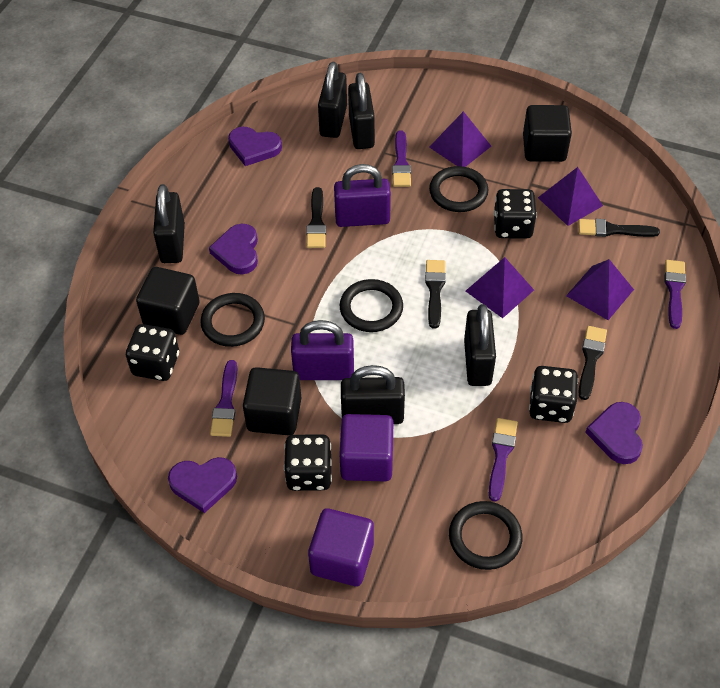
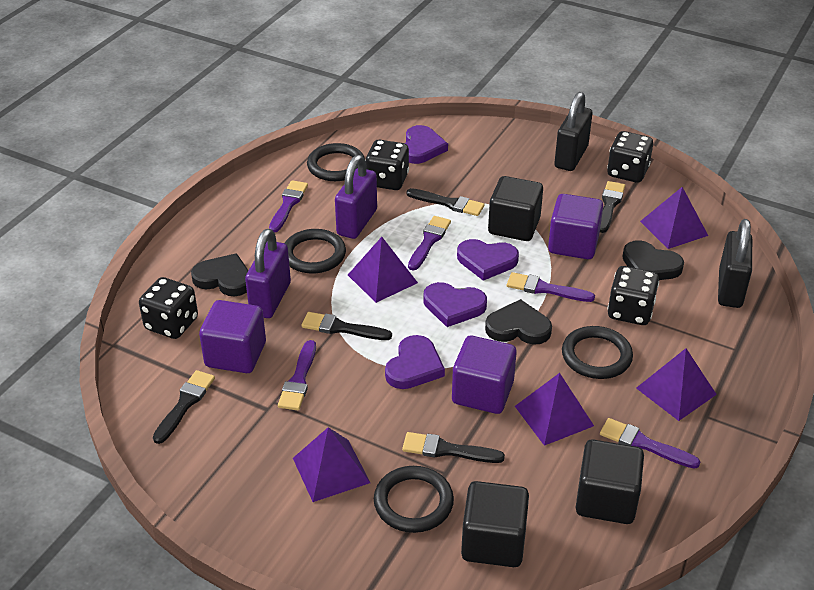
black brush: 4 -> 5
black heart: 0 -> 3
black padlock: 5 -> 2
purple brush: 4 -> 5
purple cube: 2 -> 3
purple pyramid: 4 -> 5

